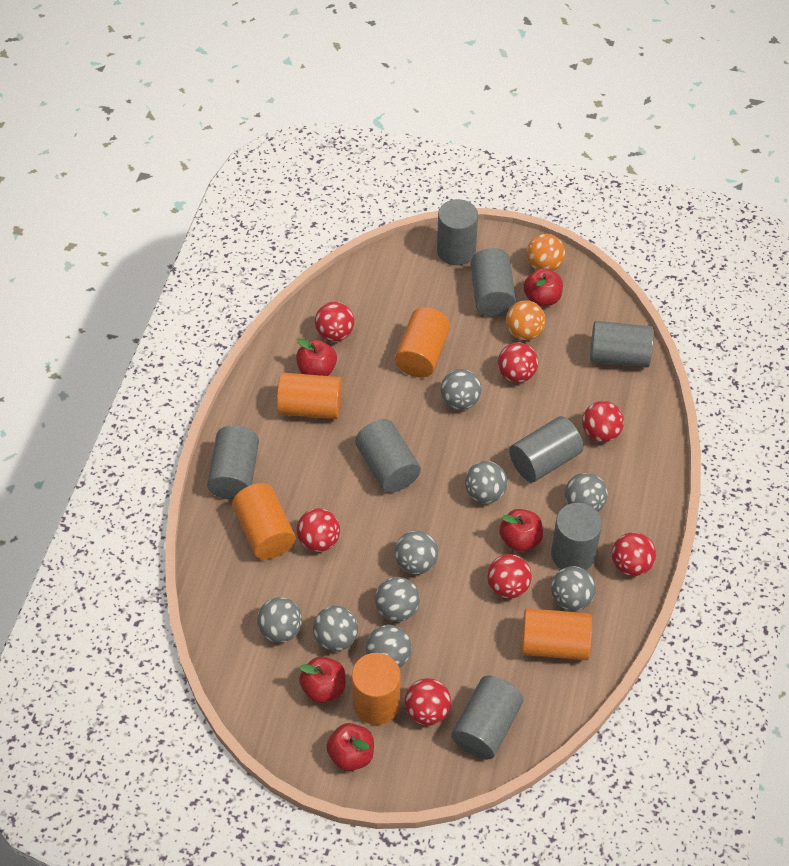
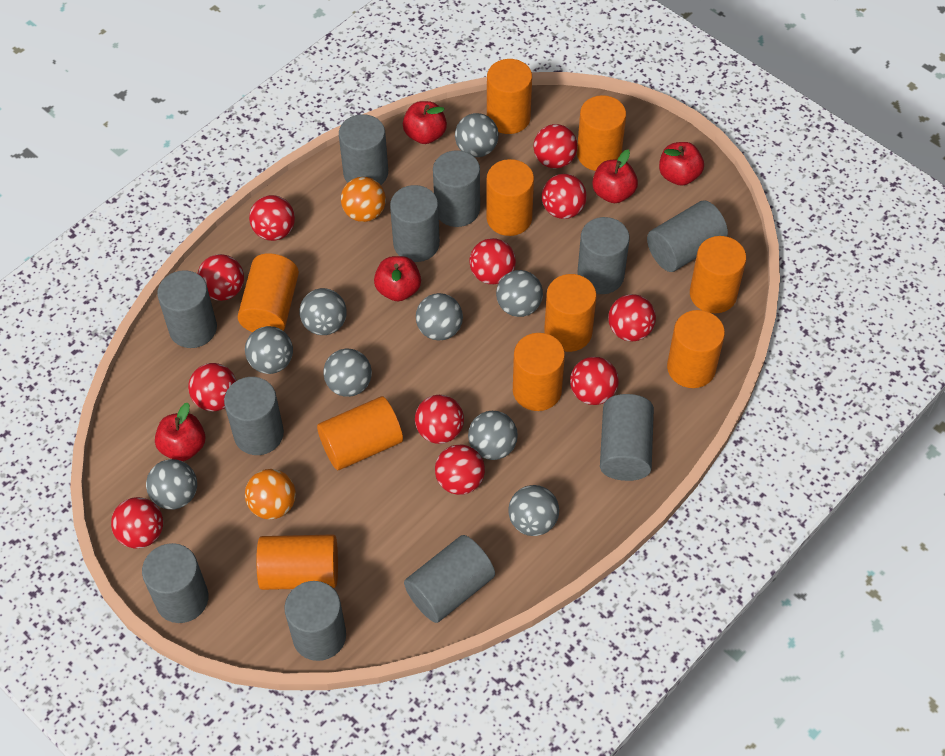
grey cylinder: 8 -> 11
orange cylinder: 5 -> 10
red ball: 7 -> 11

